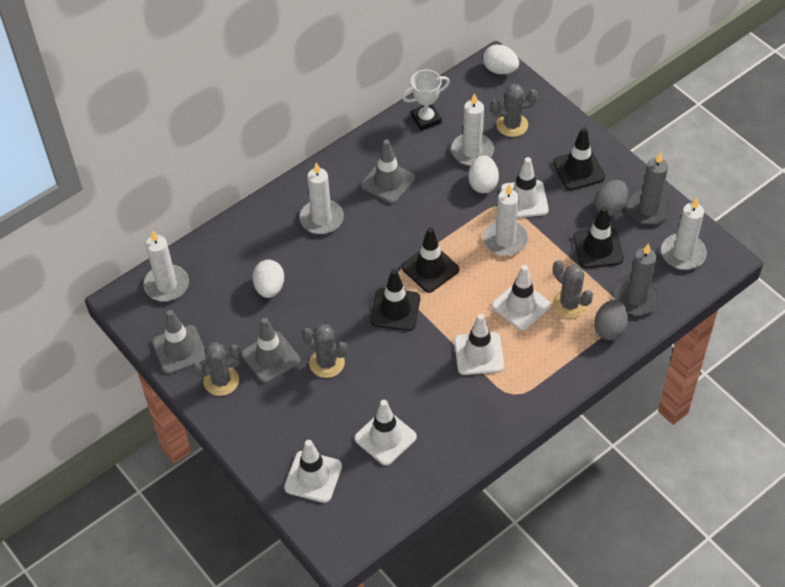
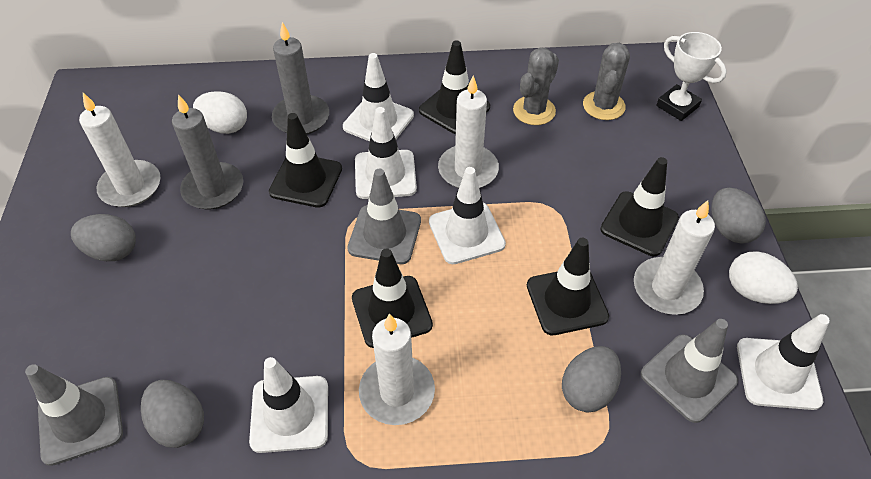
black traffic cone: 4 -> 5
grey cactus: 4 -> 2
grey egg: 2 -> 4
white candle: 5 -> 4
white egg: 3 -> 2

